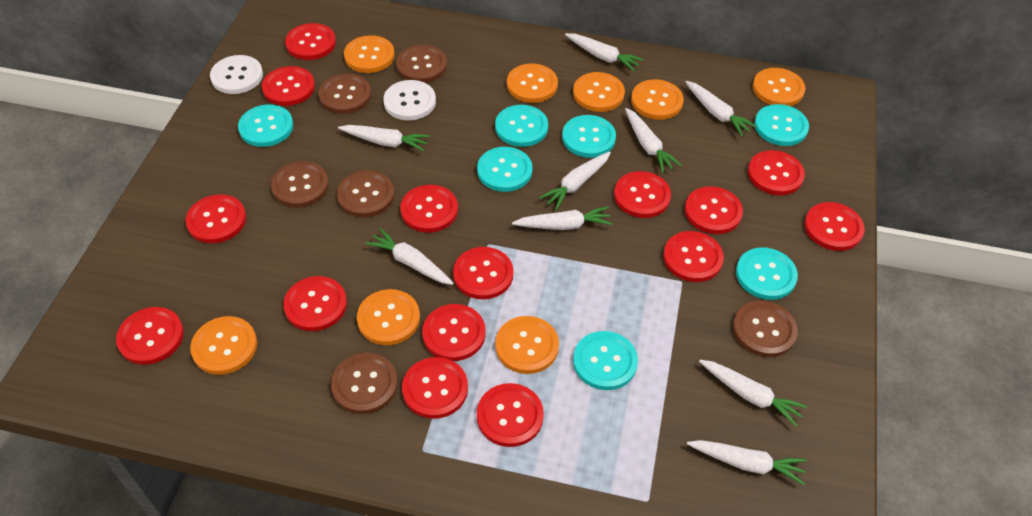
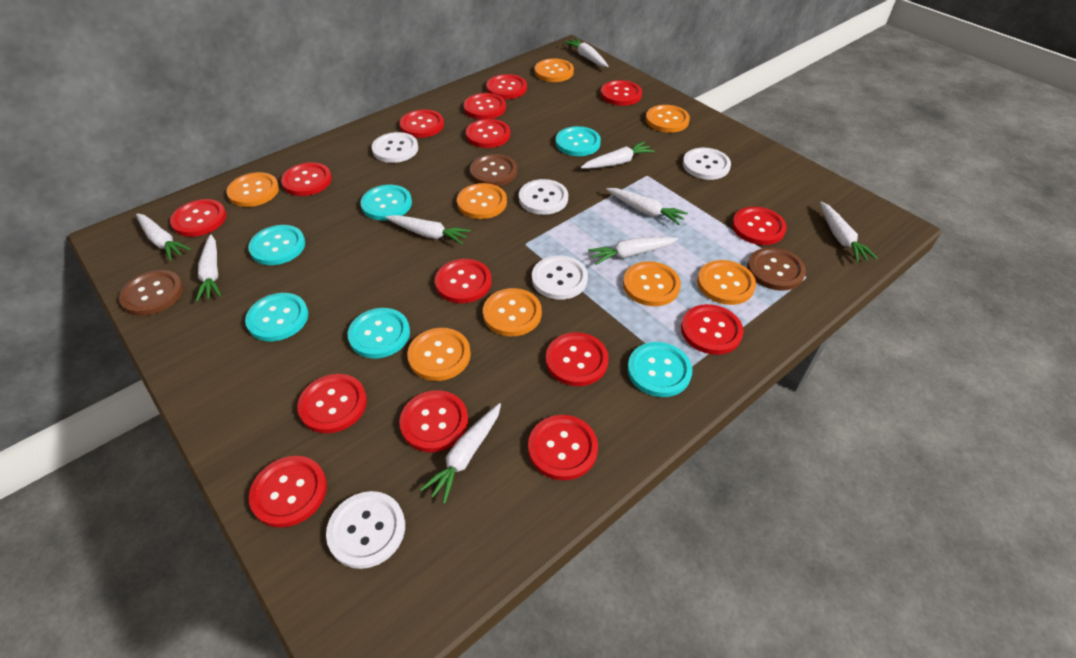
brown button: 6 -> 3
turquoise button: 7 -> 6
white button: 2 -> 5

